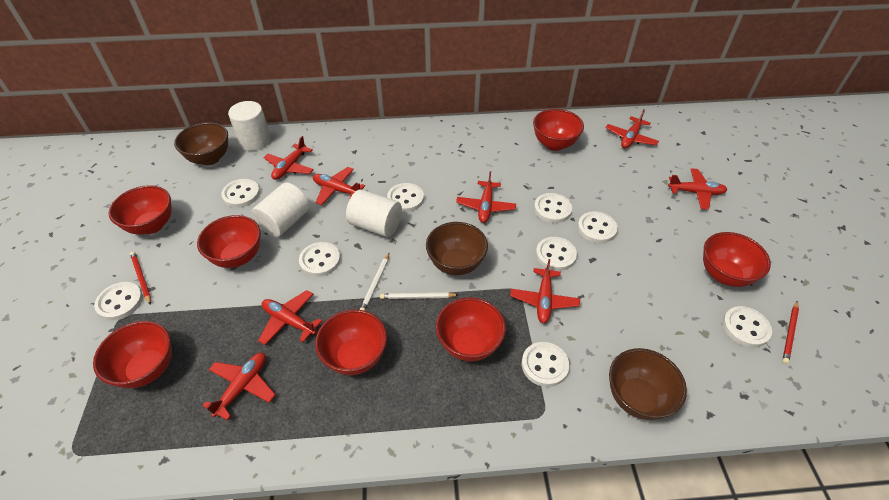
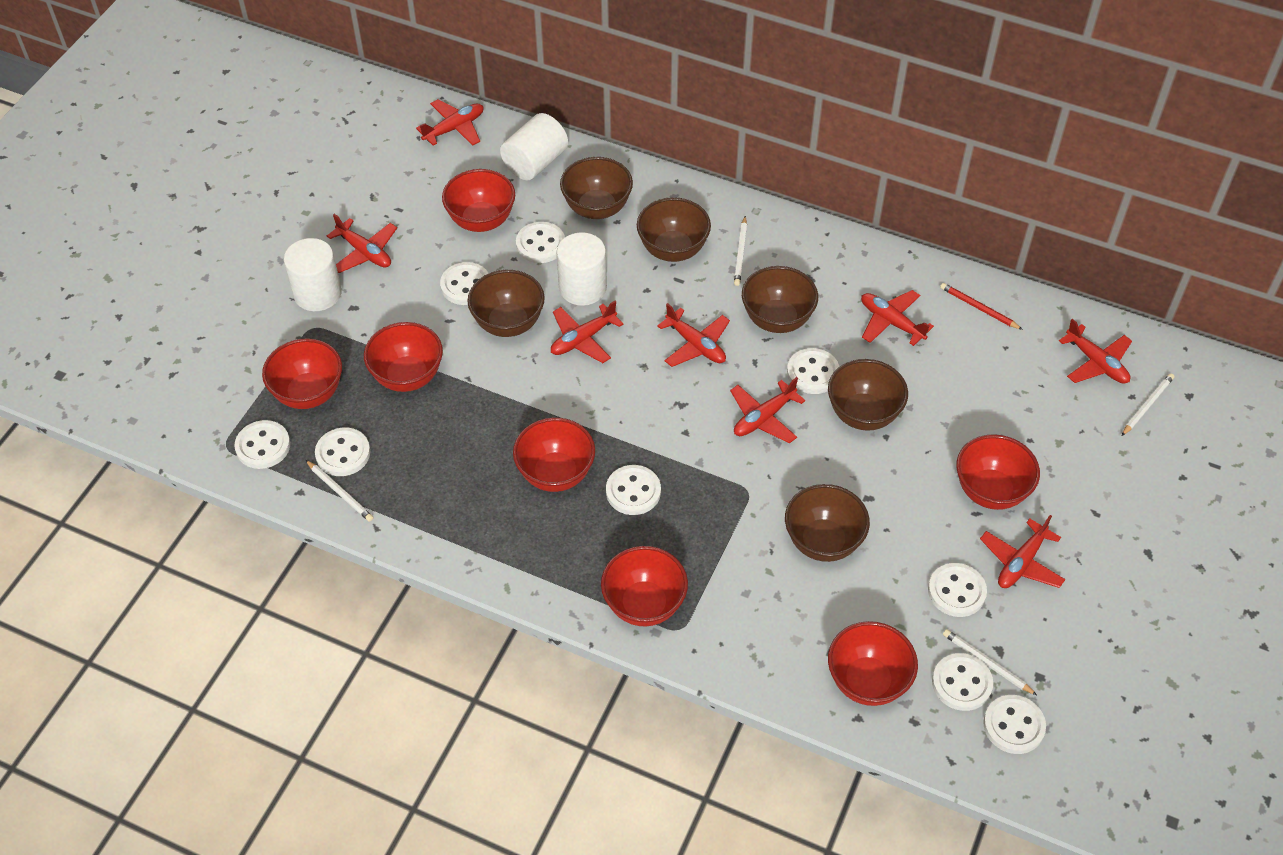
brown bowl: 3 -> 6
red pencil: 2 -> 1
white pencil: 2 -> 4

